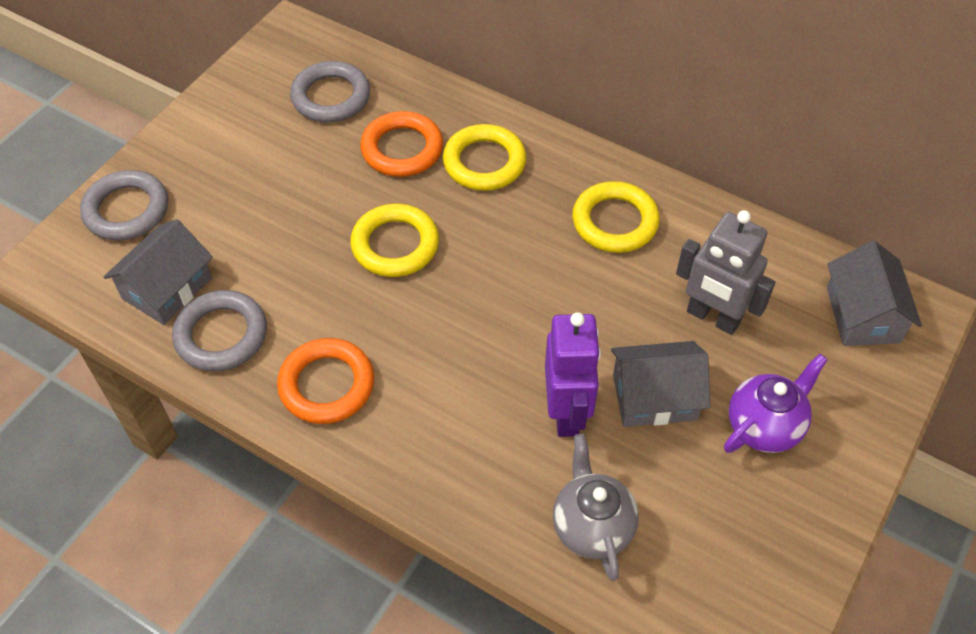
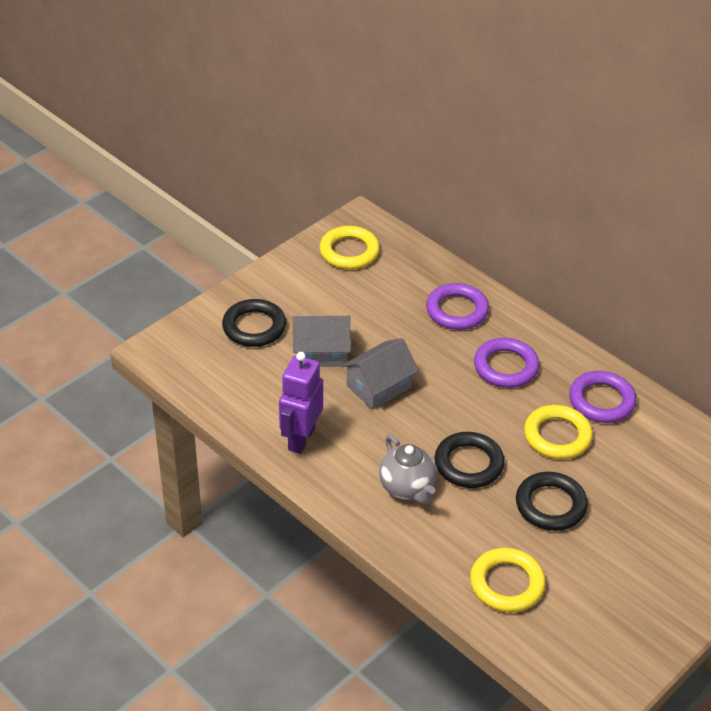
black ring: 0 -> 3
grey house: 3 -> 2
grey ring: 3 -> 0
grey robot: 1 -> 0
orange ring: 2 -> 0
purple ring: 0 -> 3
purple teapot: 1 -> 0

